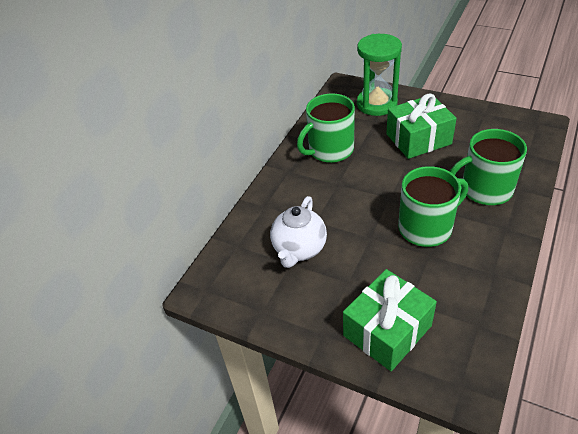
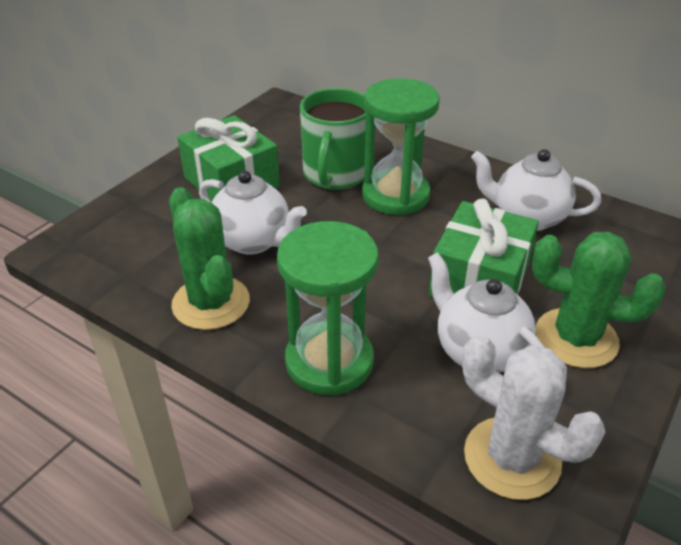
green cactus: 0 -> 2
green hourglass: 1 -> 2
green mug: 3 -> 1
white cactus: 0 -> 1
white teapot: 1 -> 3

